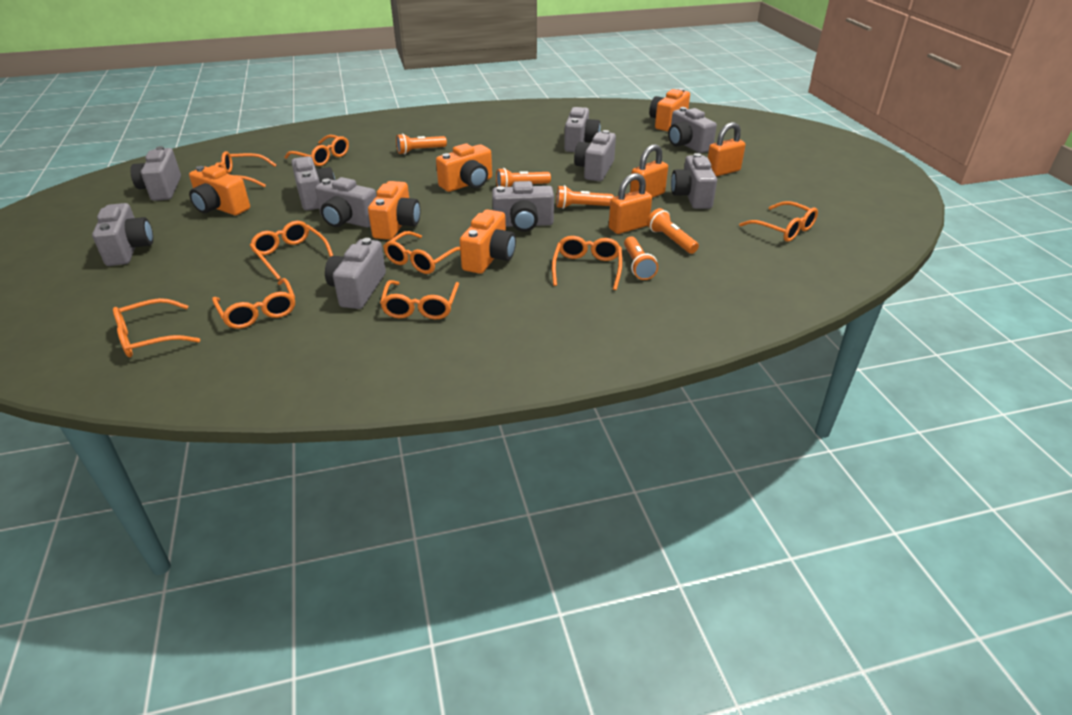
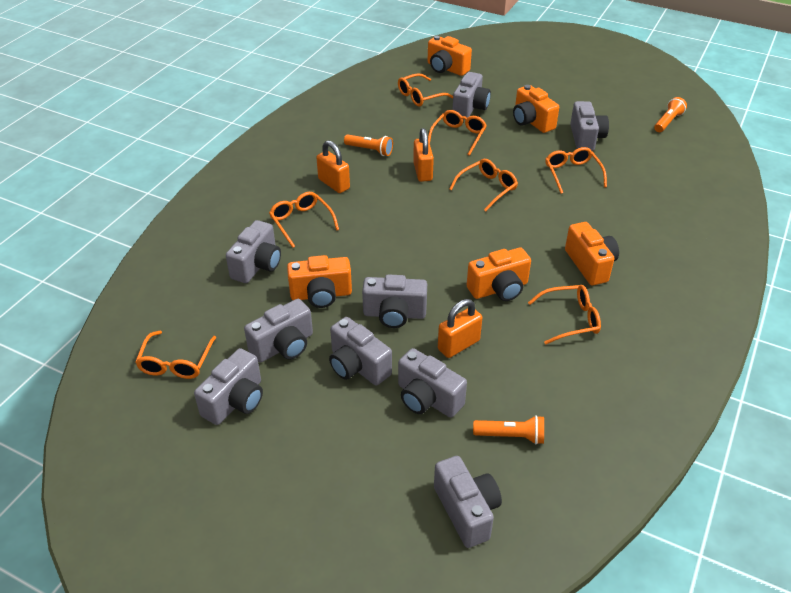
grey camera: 10 -> 9
orange flashlight: 5 -> 3
orange glasses: 9 -> 7

